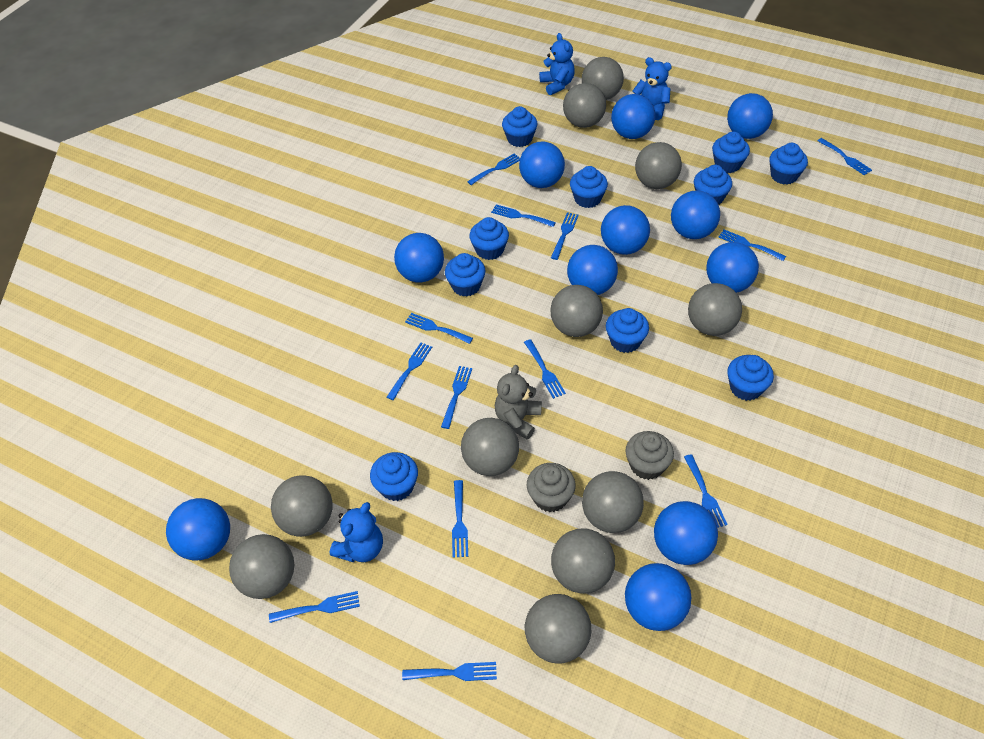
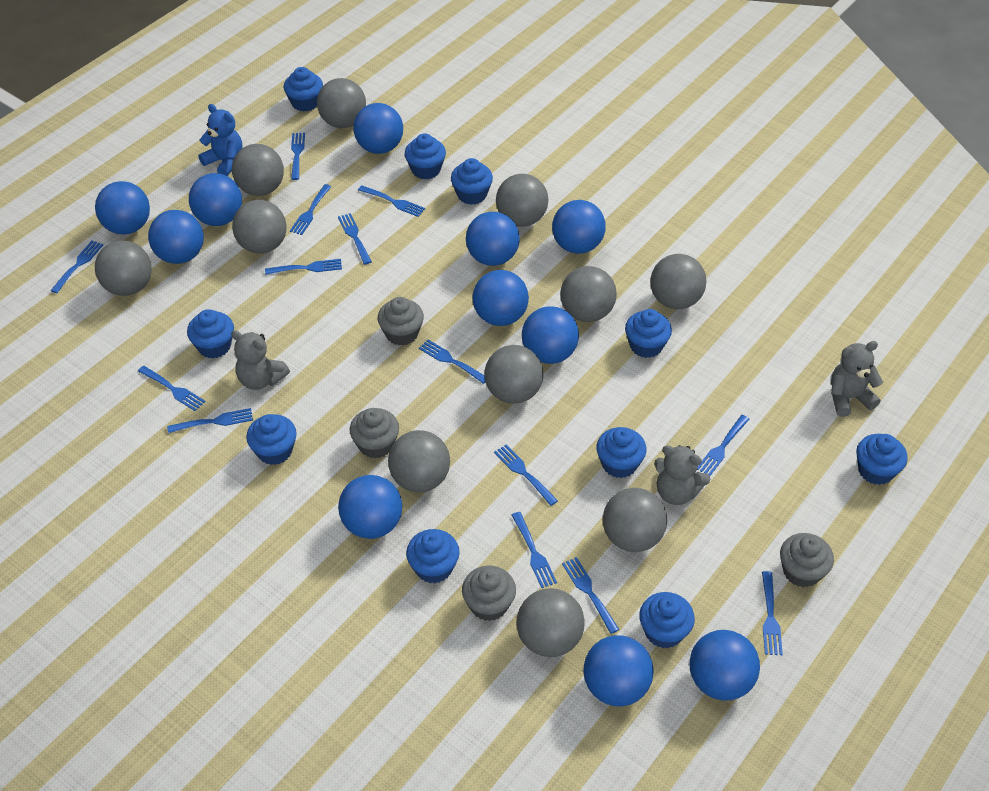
blue fork: 13 -> 14
blue teddy bear: 3 -> 1
grey cupcake: 2 -> 4
grey teddy bear: 1 -> 3

